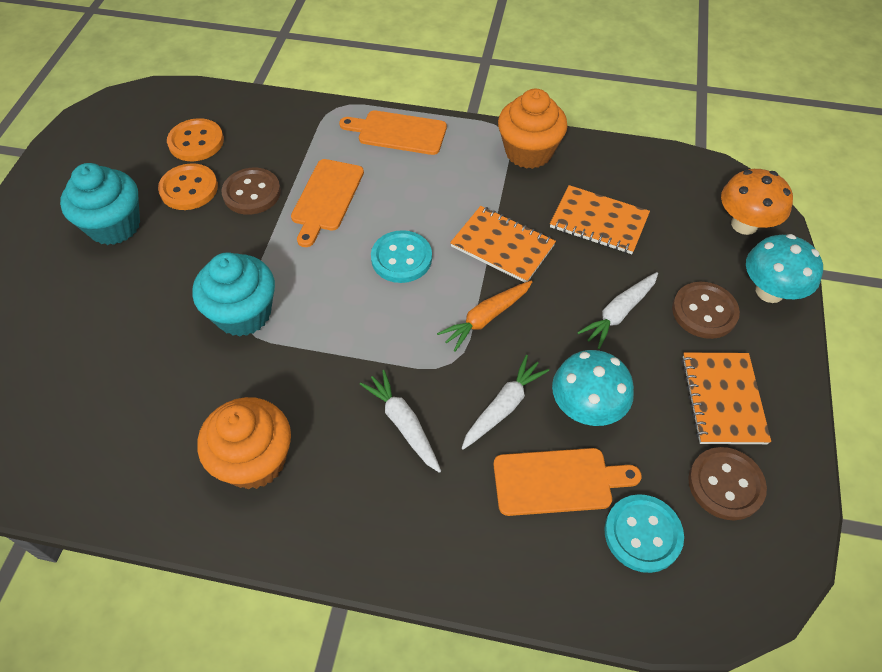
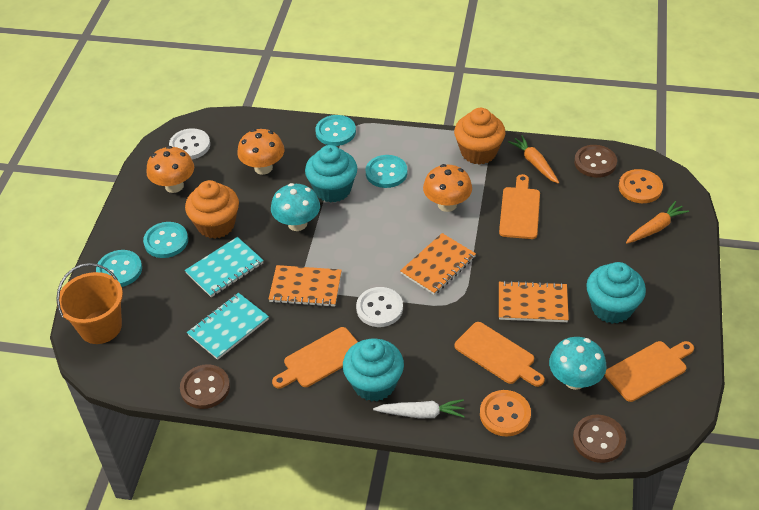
orange bucket: 0 -> 1
orange carrot: 1 -> 2
orange cutting board: 3 -> 4
orange mushroom: 1 -> 3
turquoise button: 2 -> 4
turquoise cupcake: 2 -> 3
turquoise notebook: 0 -> 2
white button: 0 -> 2
white carrot: 3 -> 1

